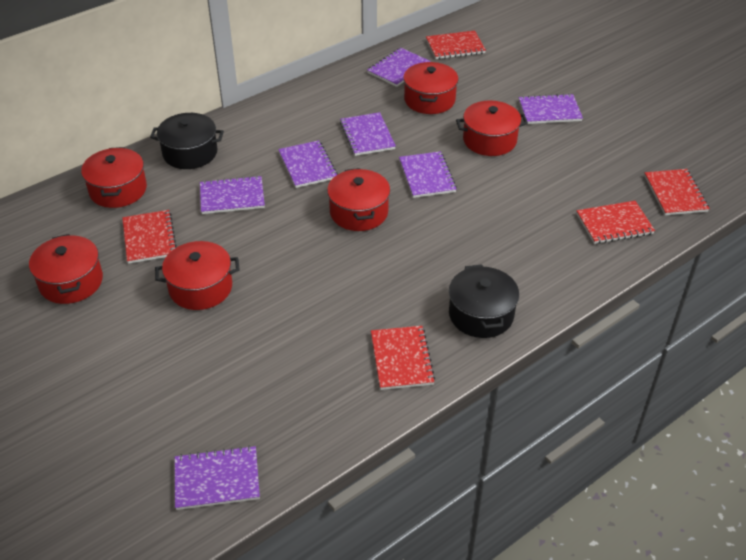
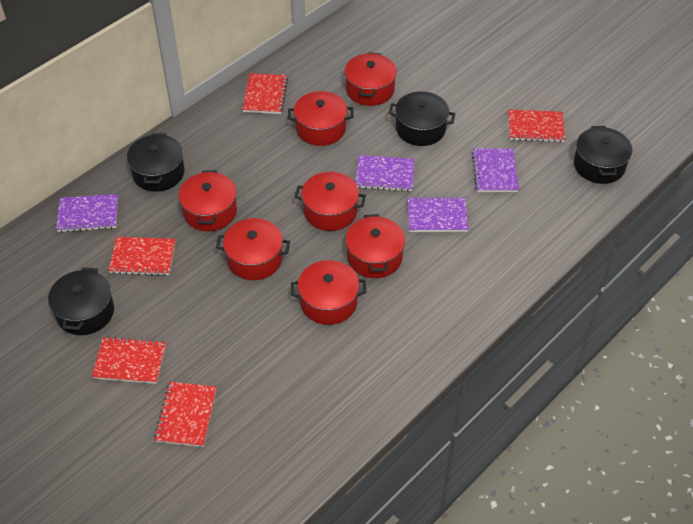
black pot: 2 -> 4
purple notebook: 7 -> 4
red pot: 6 -> 7

